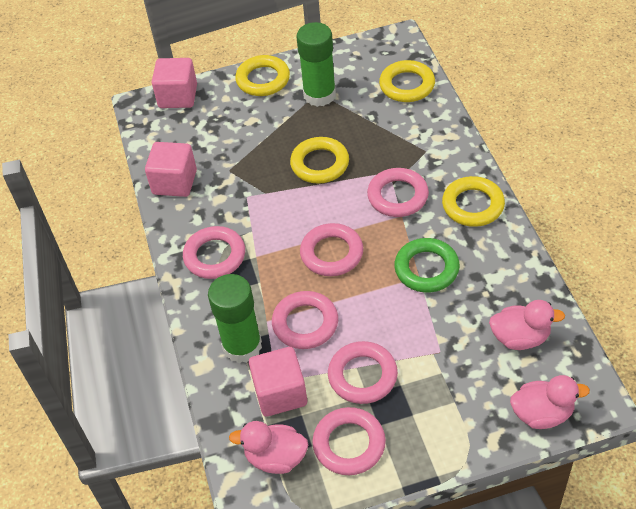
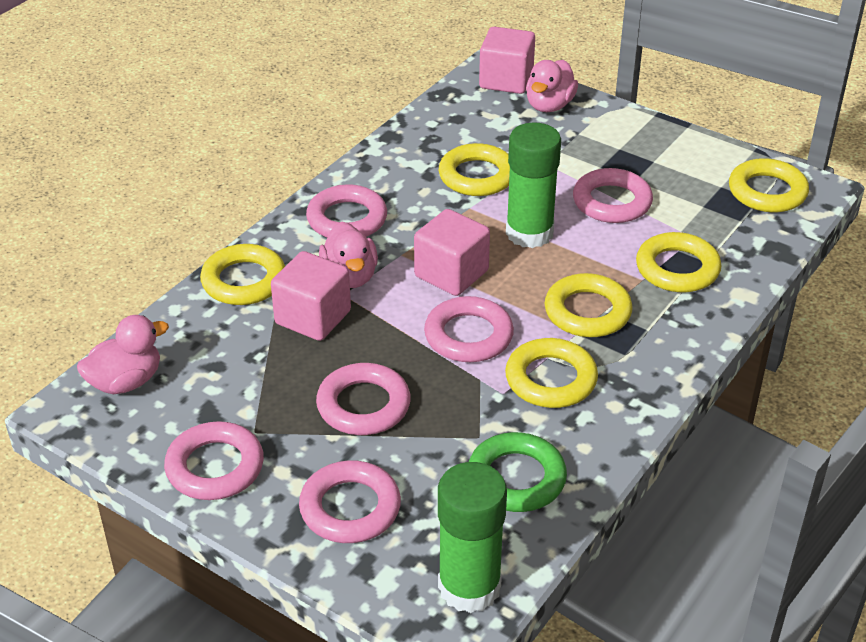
yellow ring: 4 -> 6

